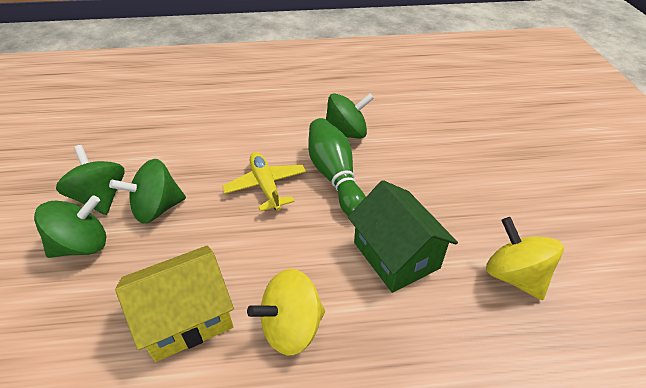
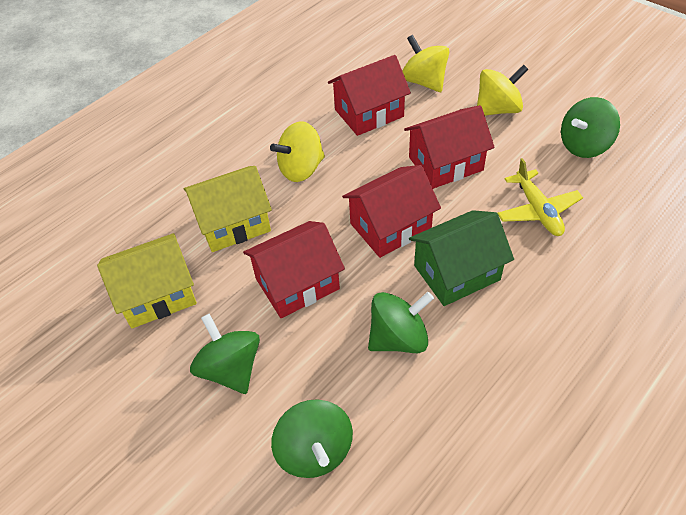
green bowling pin: 1 -> 0
red house: 0 -> 4
yellow house: 1 -> 2
yellow spinning top: 2 -> 3

